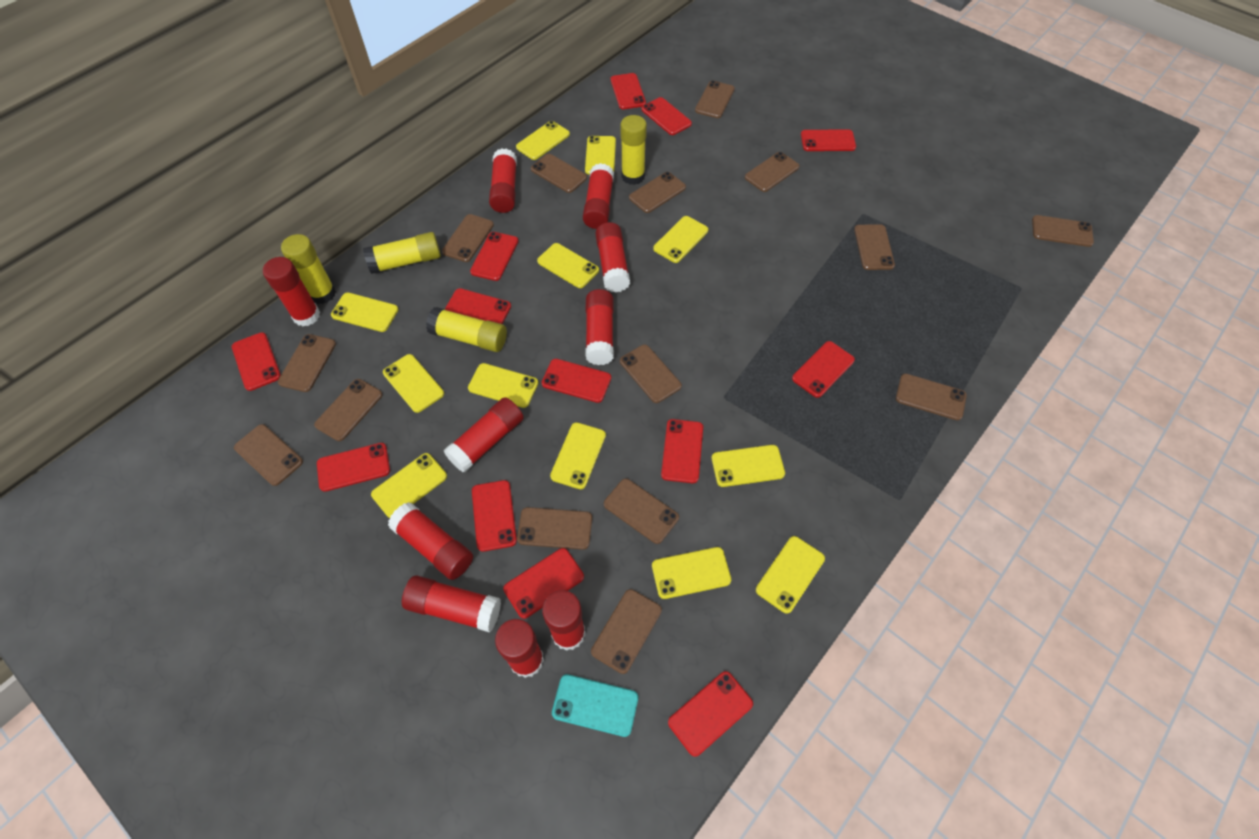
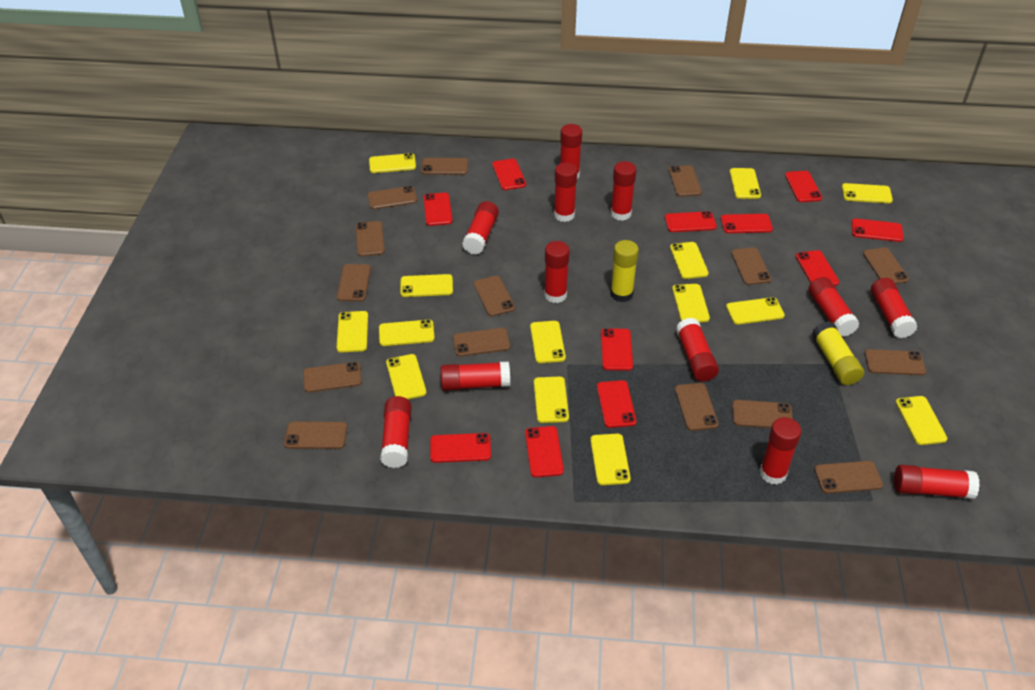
red glue stick: 10 -> 12
red phone: 13 -> 11
turquoise phone: 1 -> 0
yellow glue stick: 4 -> 2
yellow phone: 12 -> 14

